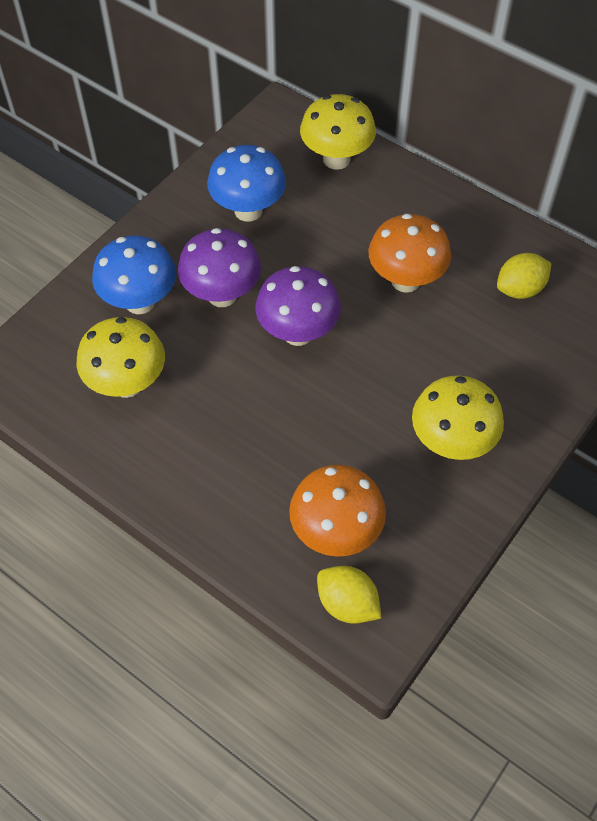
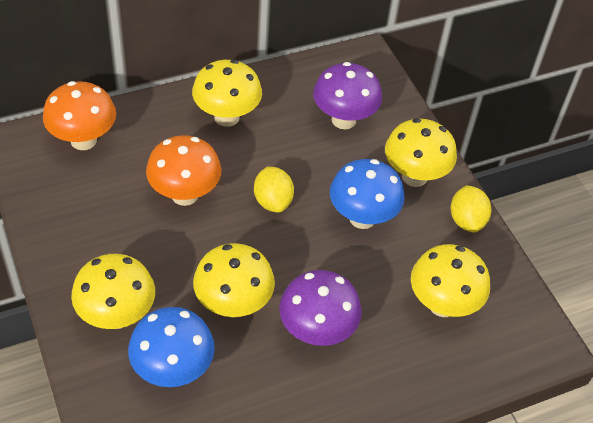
yellow mushroom: 3 -> 5

